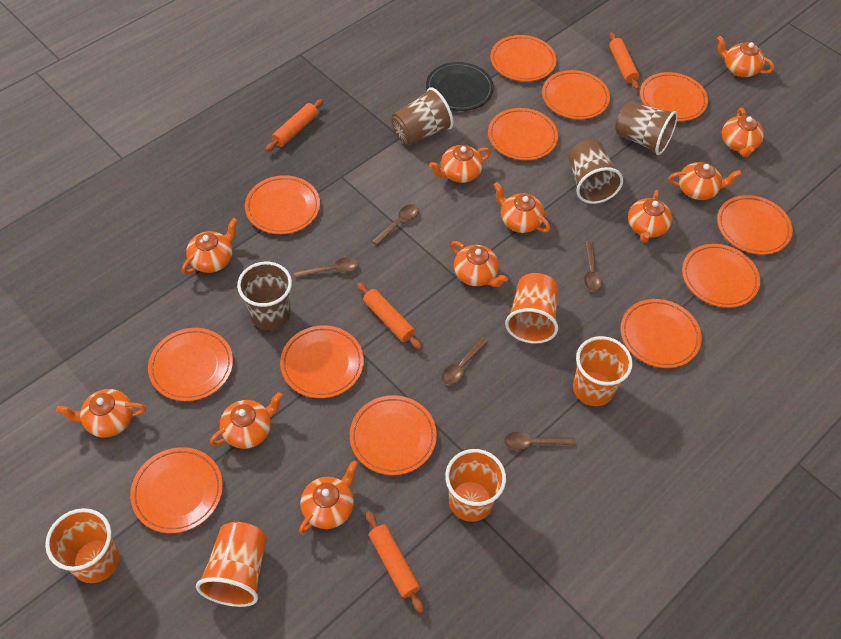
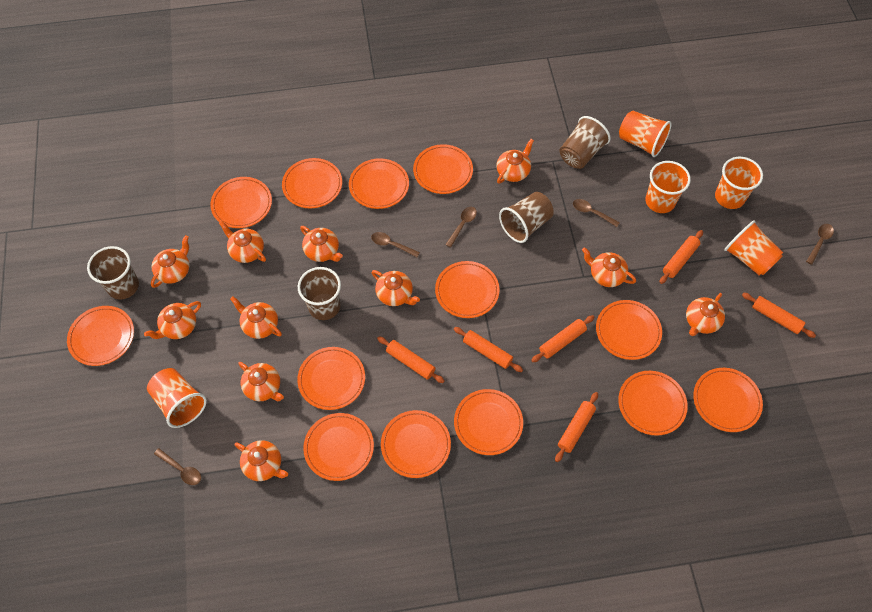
black plate: 1 -> 0
orange plate: 12 -> 13
orange rolling pin: 4 -> 6

